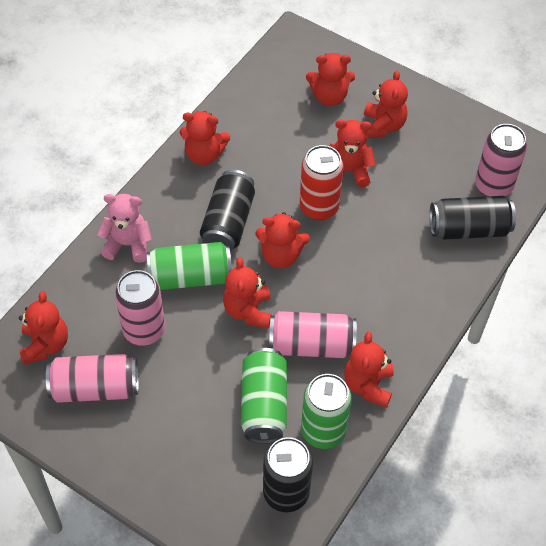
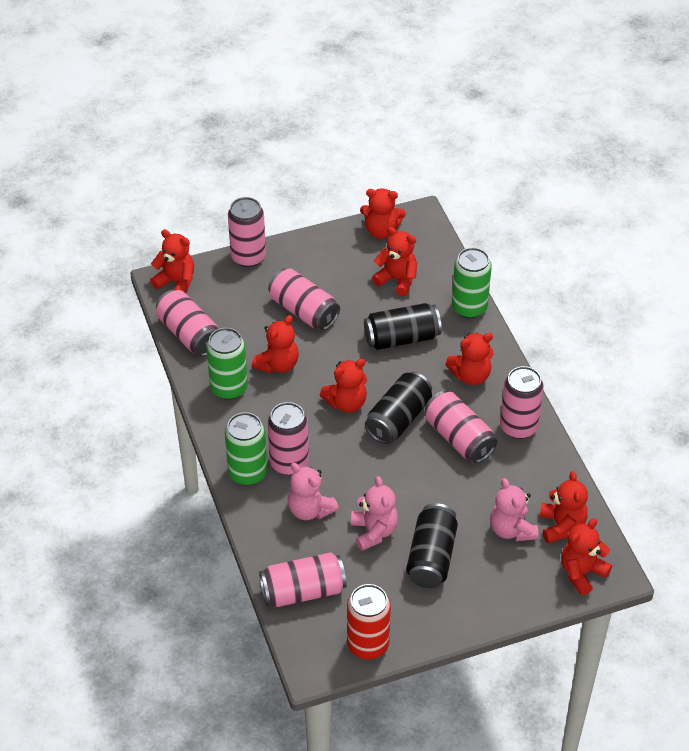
pink can: 4 -> 7
pink teddy bear: 1 -> 3

